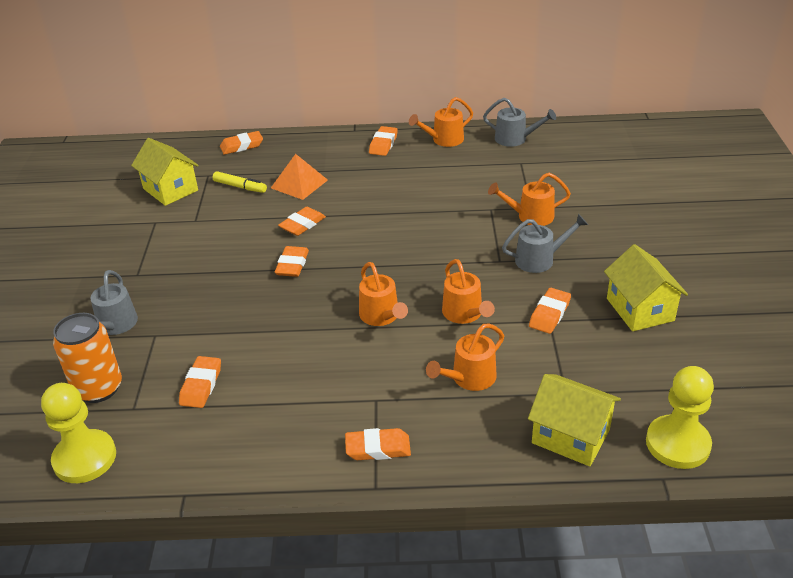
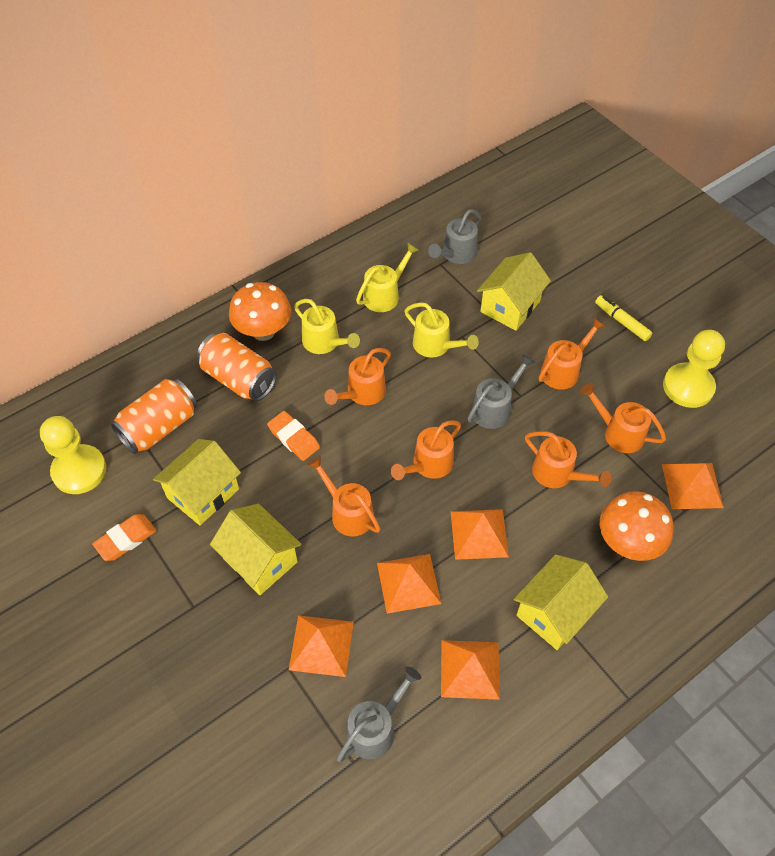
orange can: 1 -> 2
orange eraser: 7 -> 2
orange mushroom: 0 -> 2
orange pyramid: 1 -> 5
orange watering can: 5 -> 6
yellow house: 3 -> 4
yellow watering can: 0 -> 3

